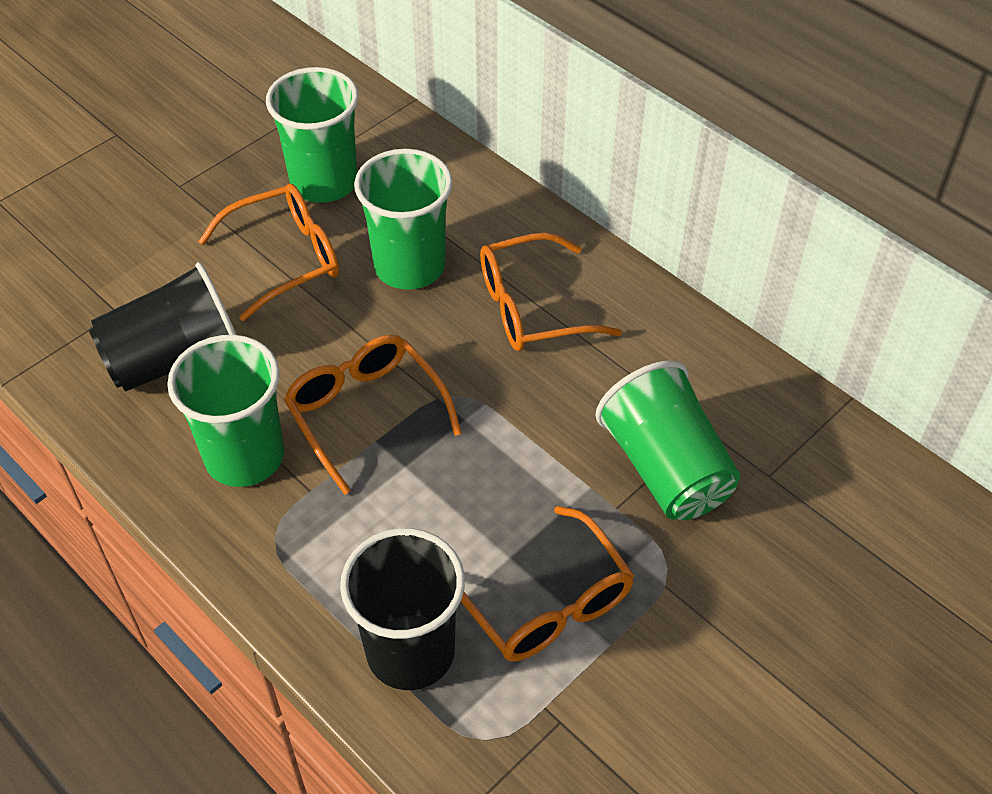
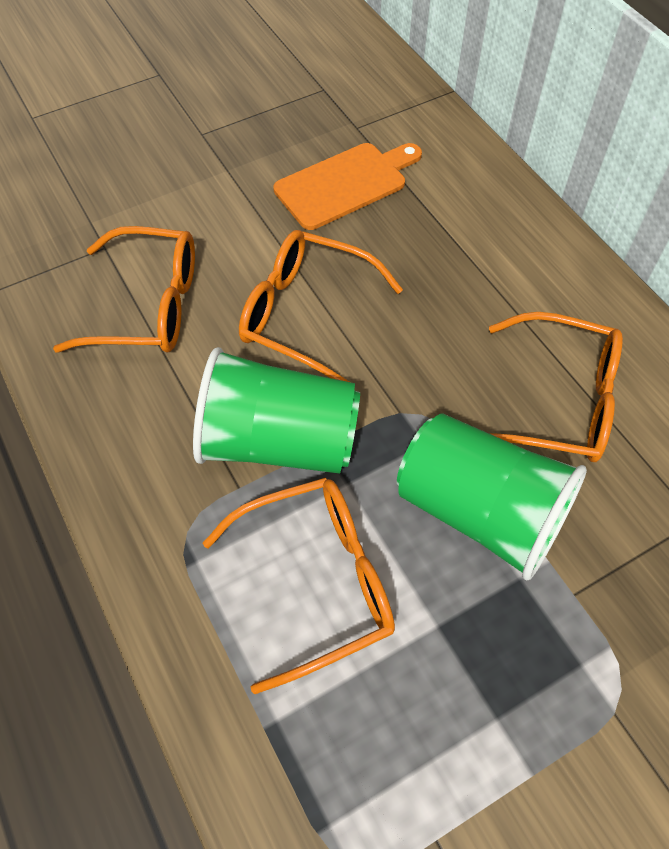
black cup: 2 -> 0
green cup: 4 -> 2
orange cutting board: 0 -> 1

